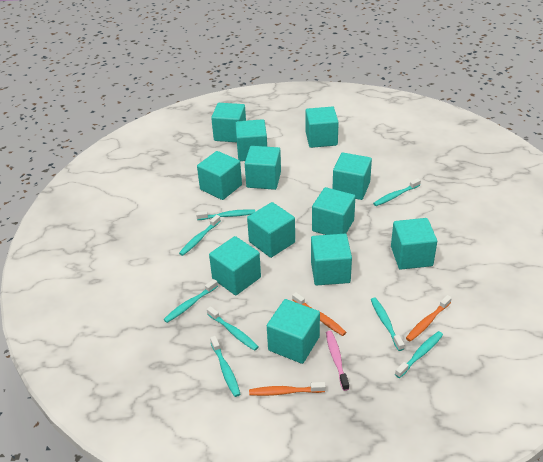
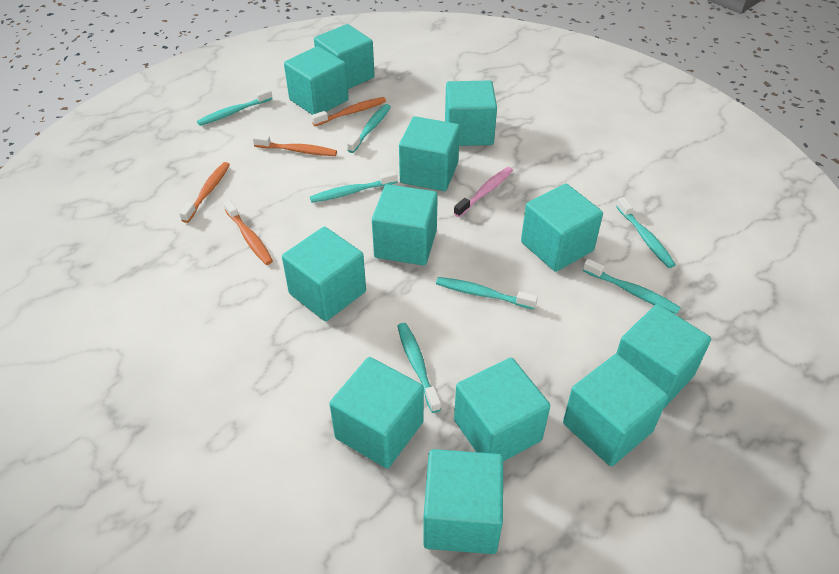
orange toothbrush: 3 -> 4
turquoise toothbrush: 8 -> 7

